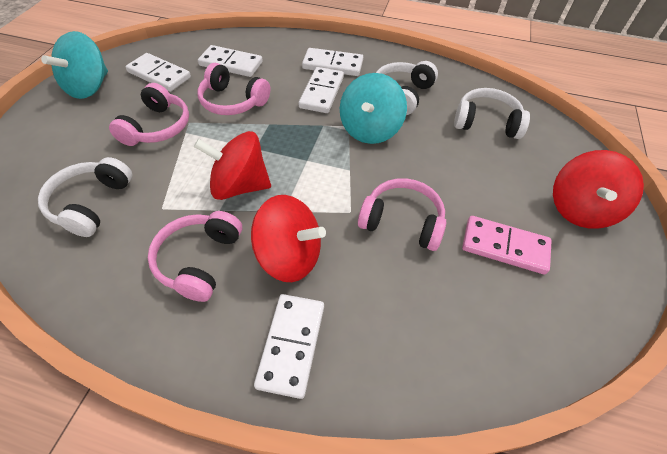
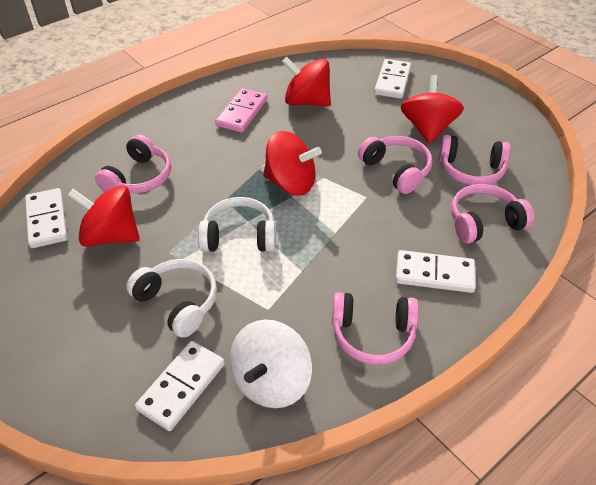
pink headphones: 4 -> 5
red spinning top: 3 -> 4
turquoise spinning top: 2 -> 0
white domino: 5 -> 4
white headphones: 3 -> 2
white spinning top: 0 -> 1

